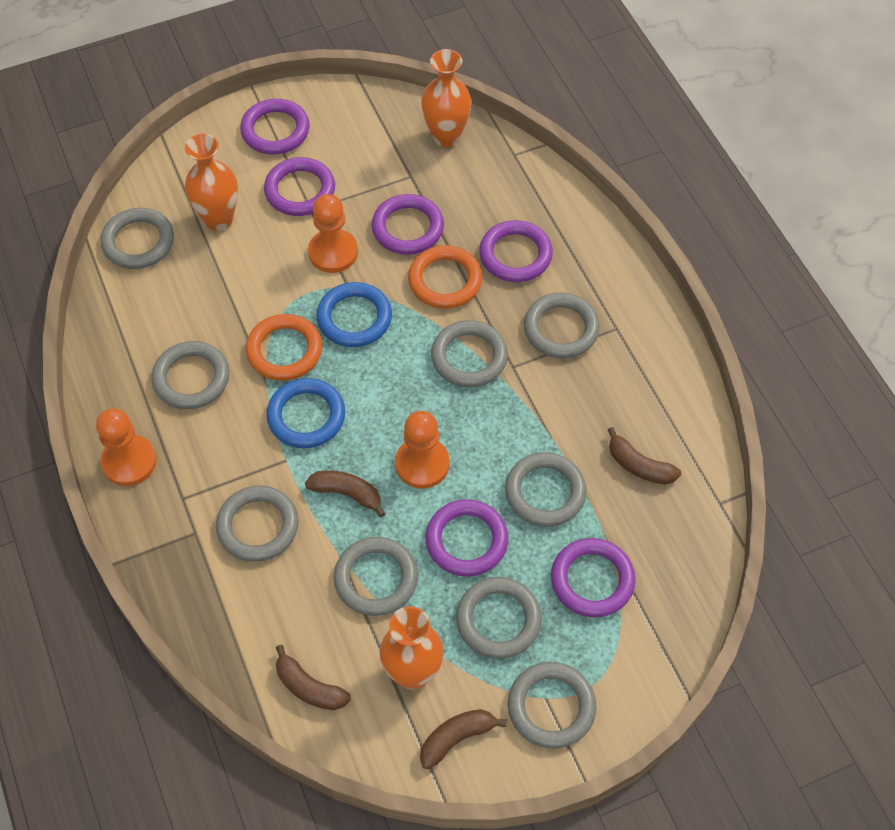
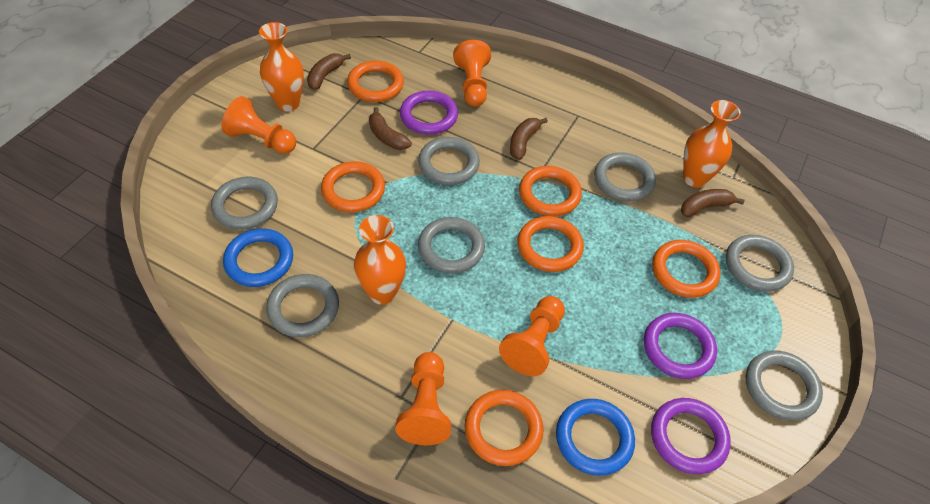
grey ring: 9 -> 7
orange pawn: 3 -> 4
orange ring: 2 -> 6
purple ring: 6 -> 3

